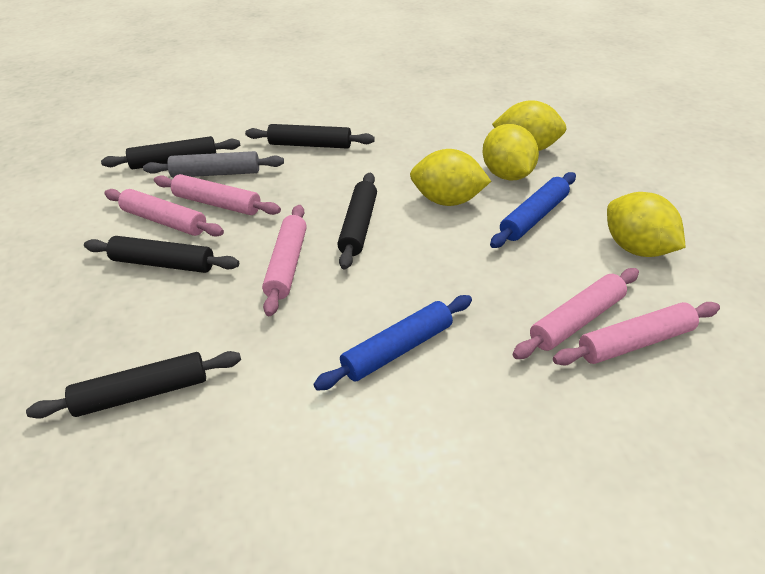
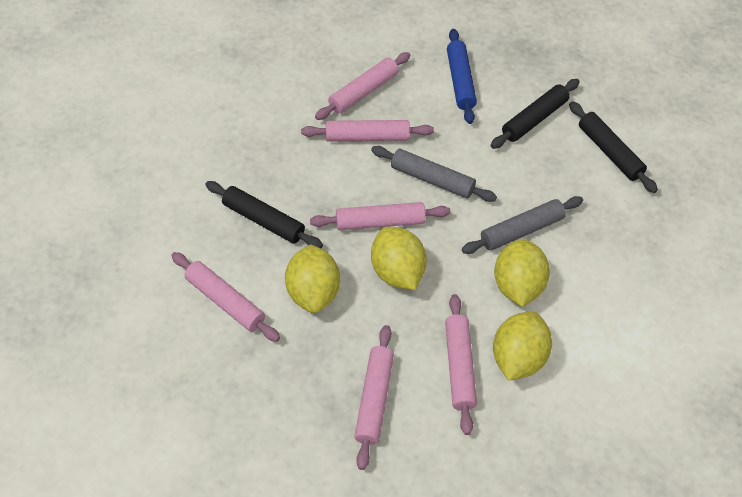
black rolling pin: 5 -> 3
blue rolling pin: 2 -> 1
grey rolling pin: 1 -> 2
pink rolling pin: 5 -> 6

